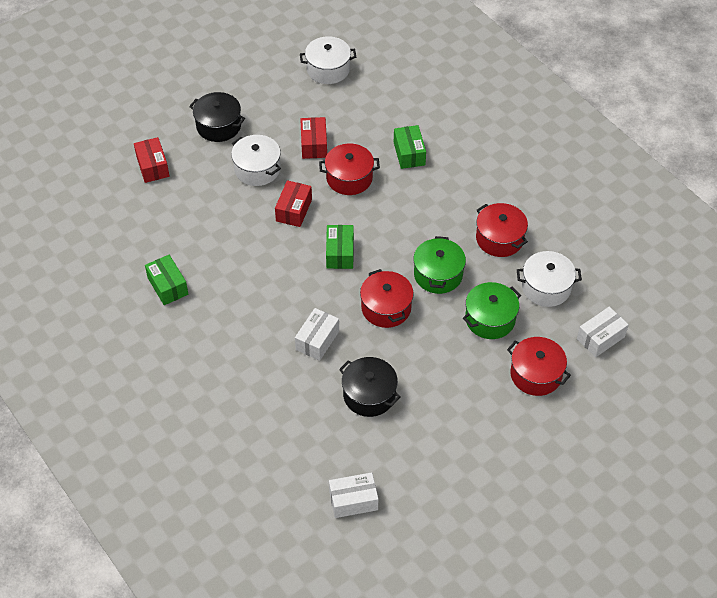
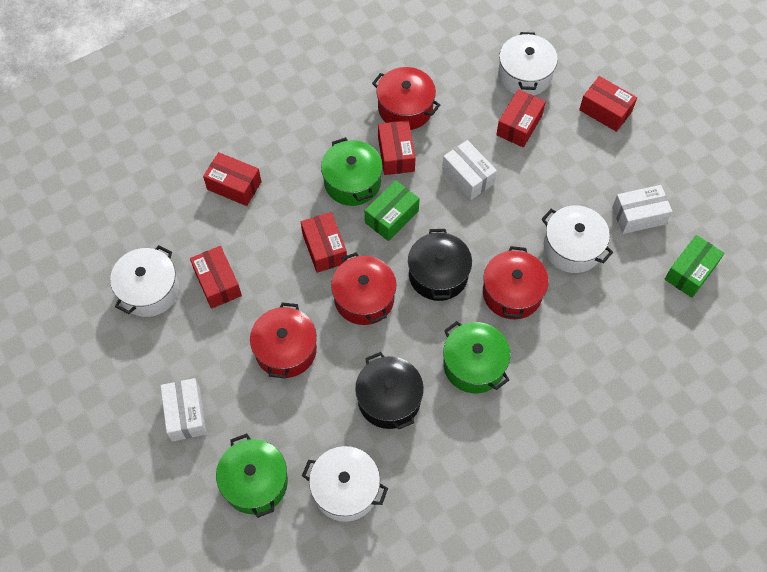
green box: 3 -> 2
green pot: 2 -> 3
red box: 3 -> 6
white pot: 3 -> 4

